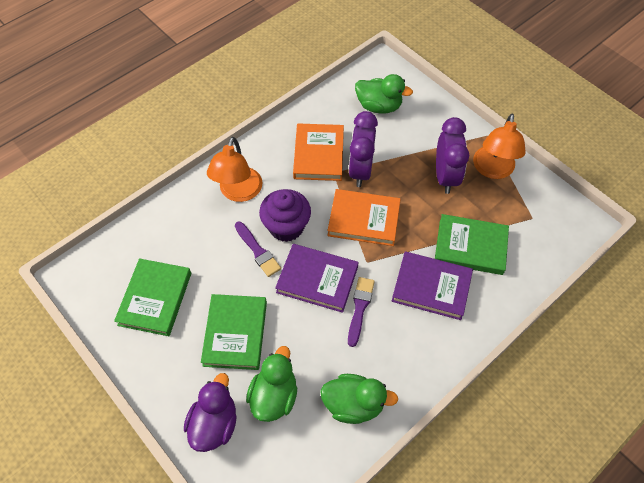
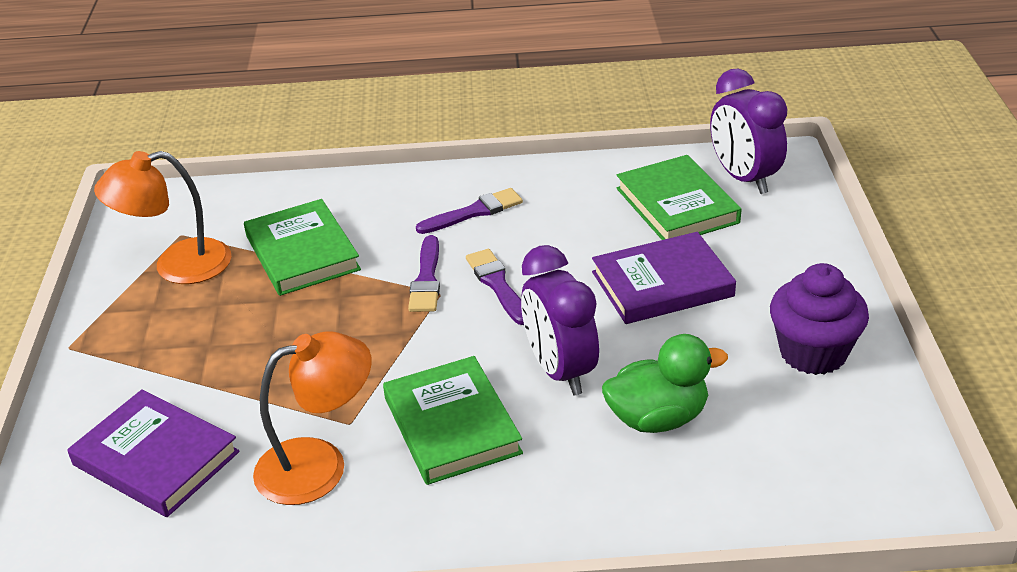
green duck: 3 -> 1
orange book: 2 -> 0
purple brush: 2 -> 3
purple duck: 1 -> 0

